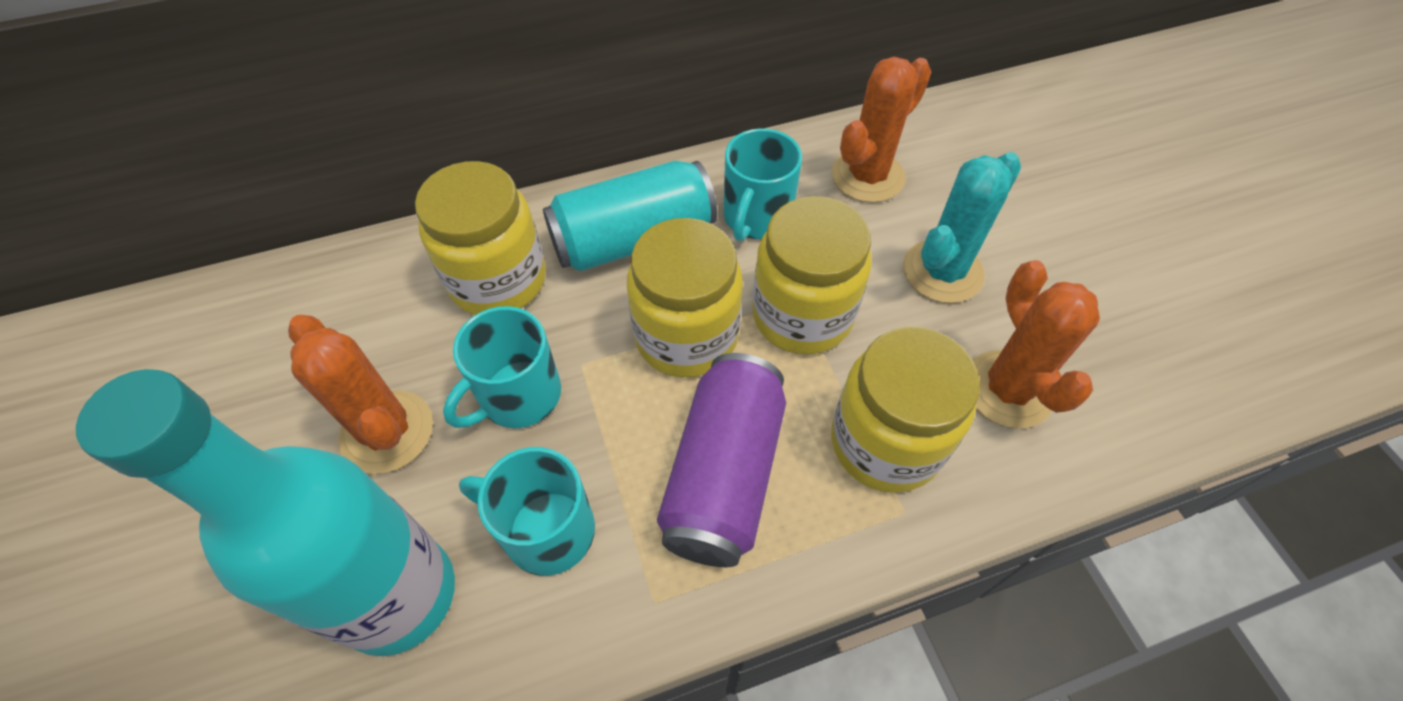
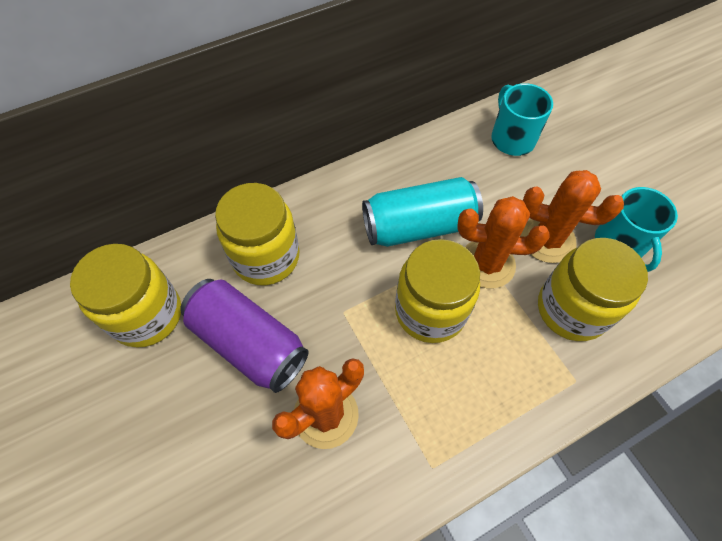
turquoise bottle: 1 -> 0
turquoise cactus: 1 -> 0
turquoise mug: 3 -> 2

